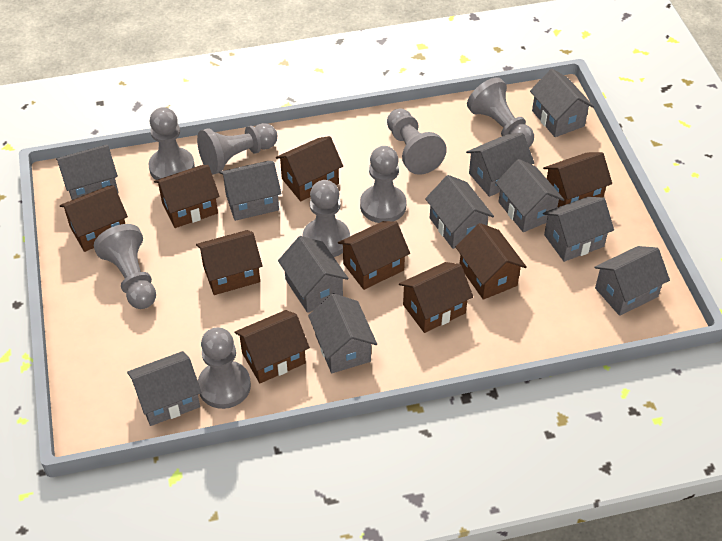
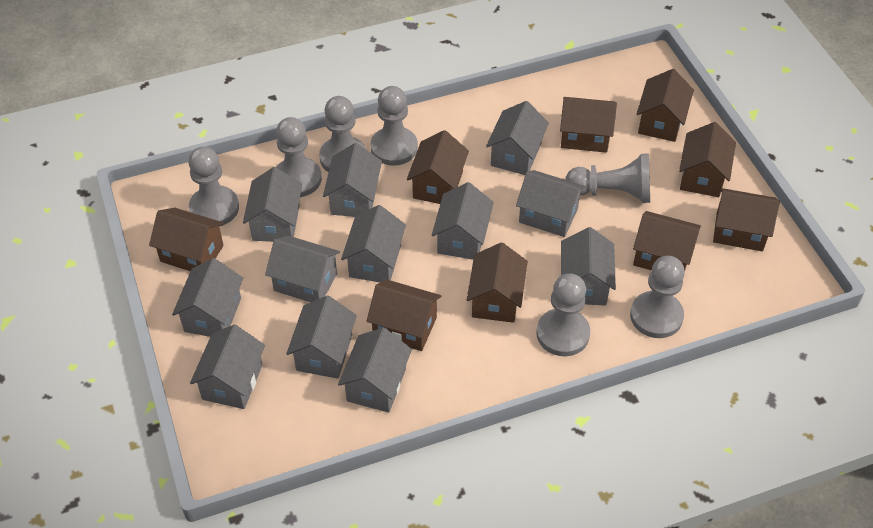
grey house: 11 -> 12
grey pawn: 8 -> 7

